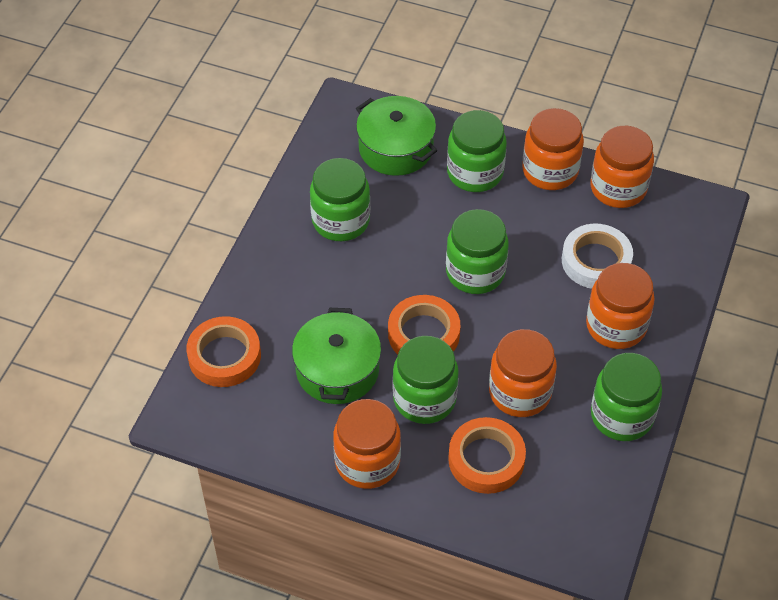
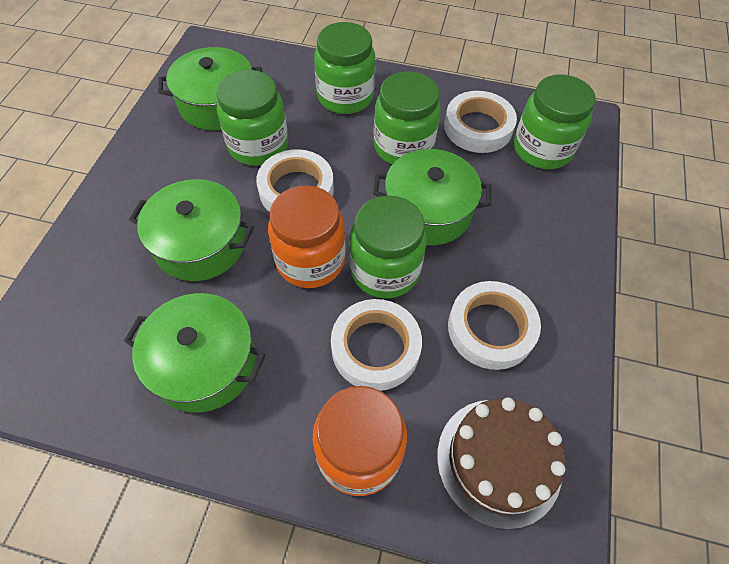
brown cake: 0 -> 1
green pot: 2 -> 4
orange jar: 5 -> 2
orange tape: 3 -> 0
white tape: 1 -> 4

